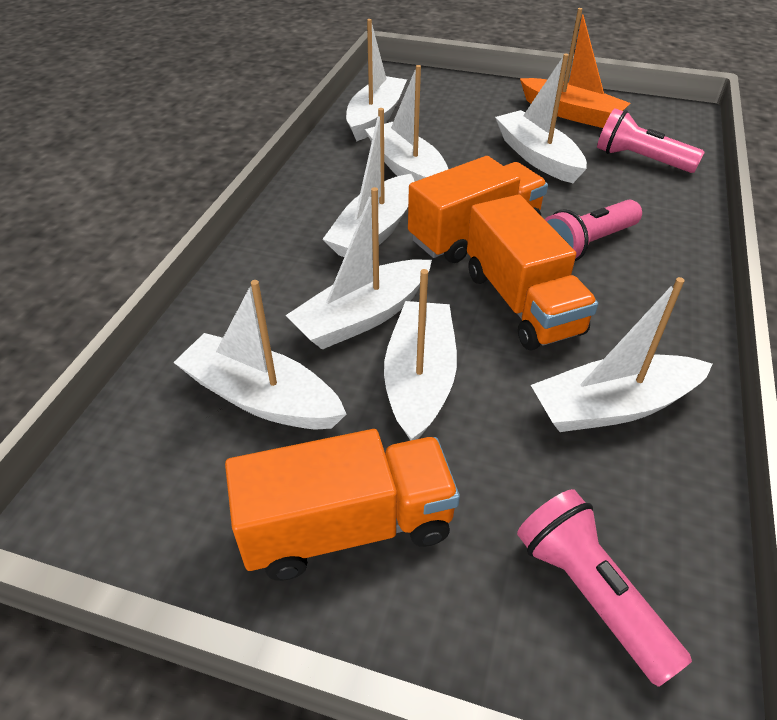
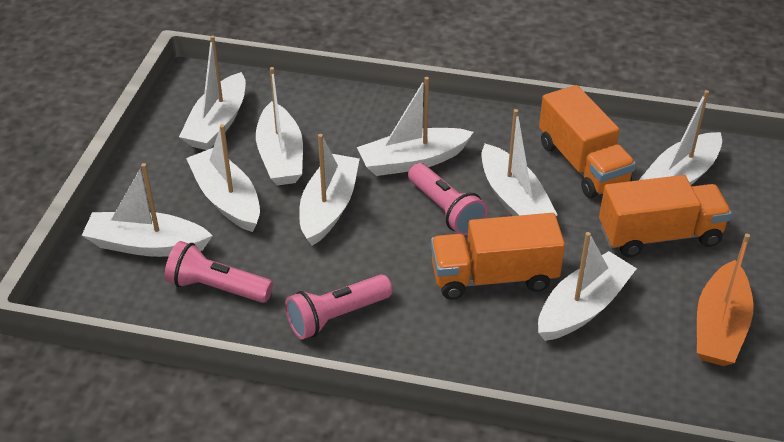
white boat: 8 -> 9

